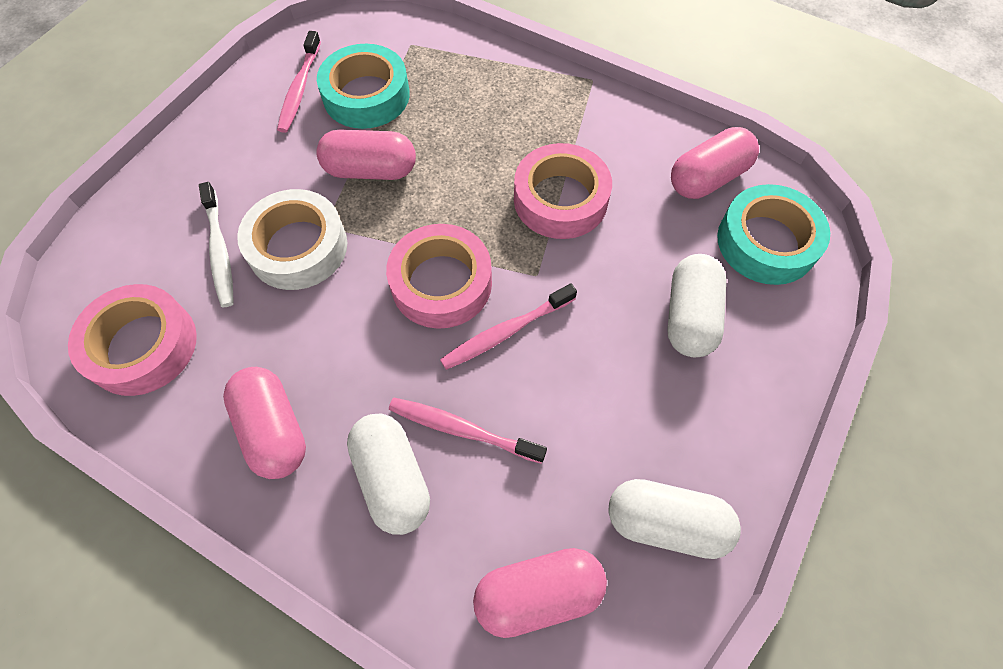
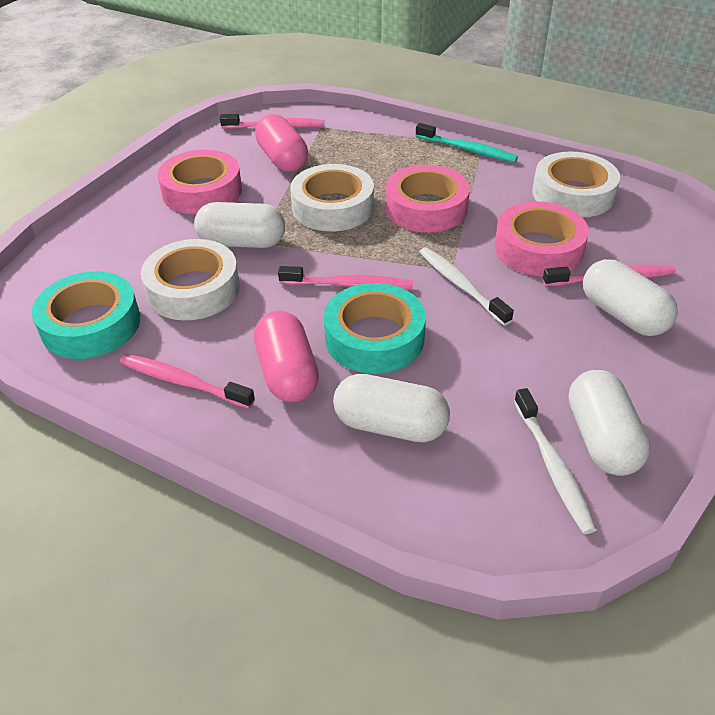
pink capsule: 4 -> 2
pink toothbrush: 3 -> 4
turquoise toothbrush: 0 -> 1
white capsule: 3 -> 4
white tape: 1 -> 3
white toothbrush: 1 -> 2

